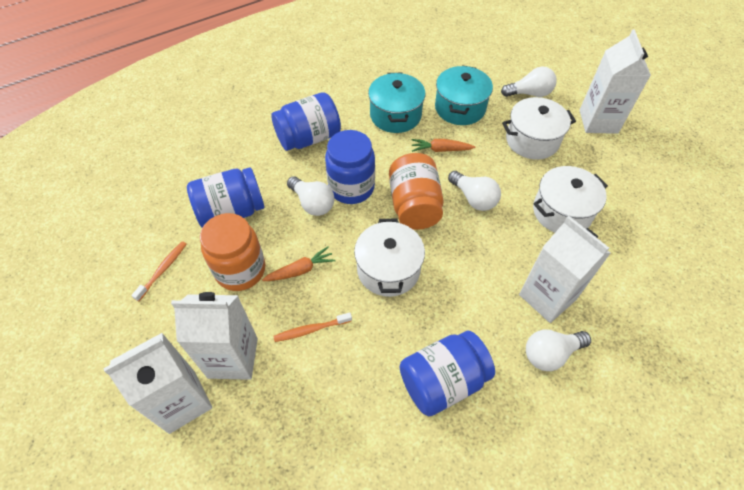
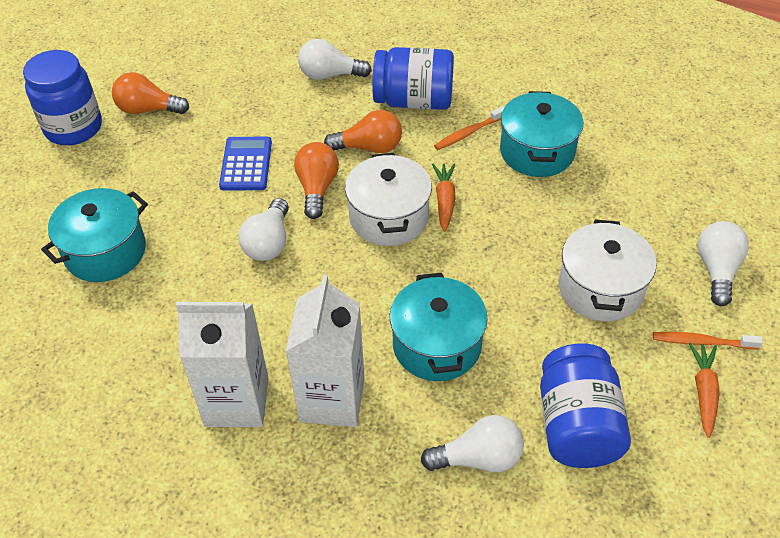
blue calculator: 0 -> 1
blue jar: 4 -> 3
orange jar: 2 -> 0
orange light bulb: 0 -> 3
turquoise pot: 2 -> 3
white carton: 4 -> 2
white pot: 3 -> 2

